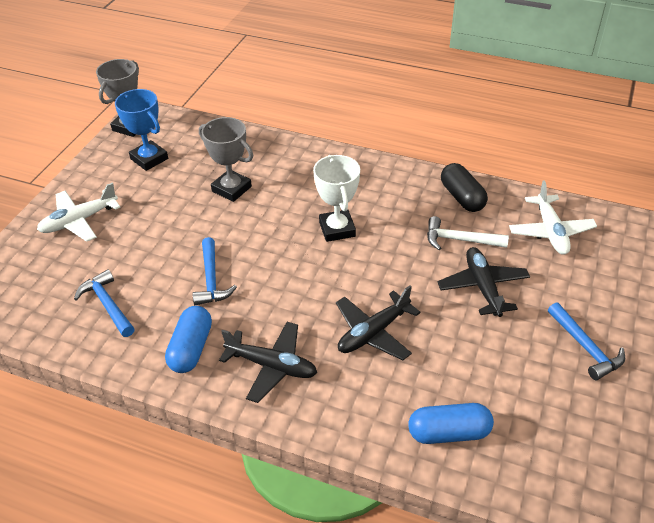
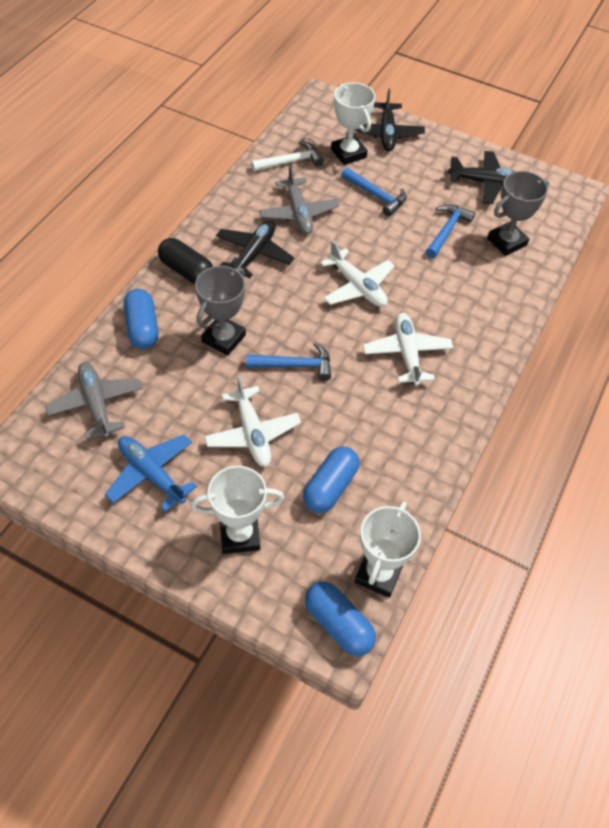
blue capsule: 2 -> 3
blue plane: 0 -> 1
blue trophy: 1 -> 0
grey plane: 0 -> 2
white plane: 2 -> 3
white trophy: 1 -> 3

